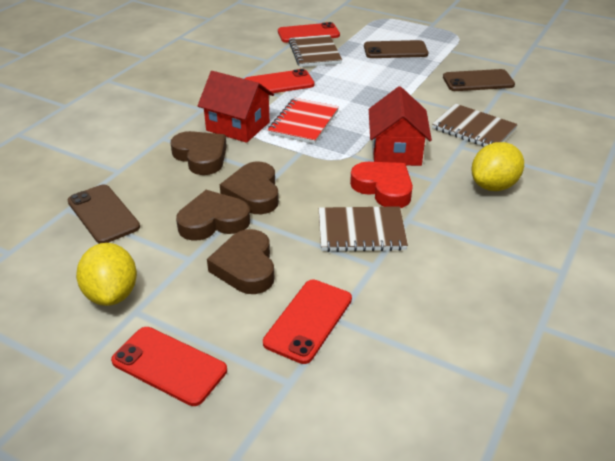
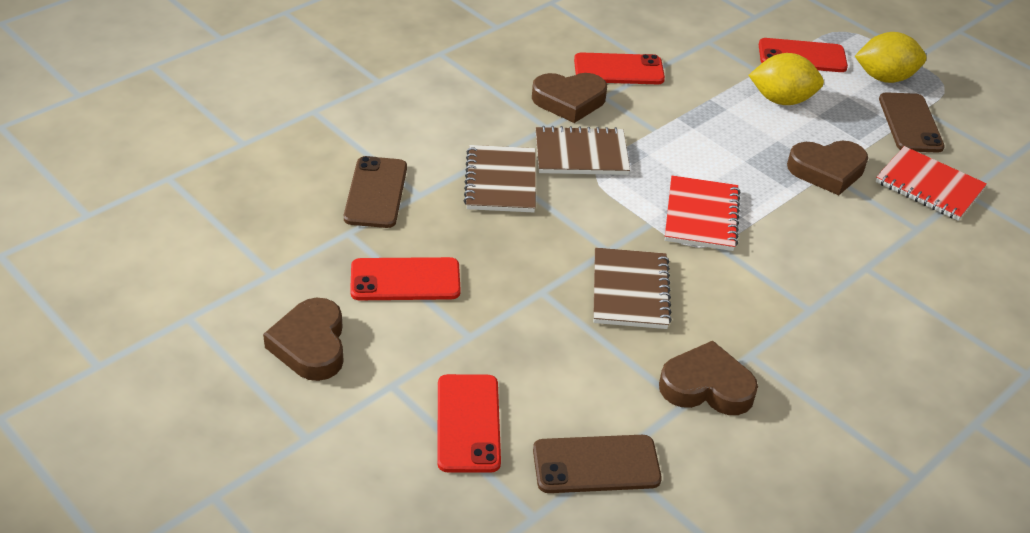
red heart: 1 -> 0
red house: 2 -> 0
red notebook: 1 -> 2

